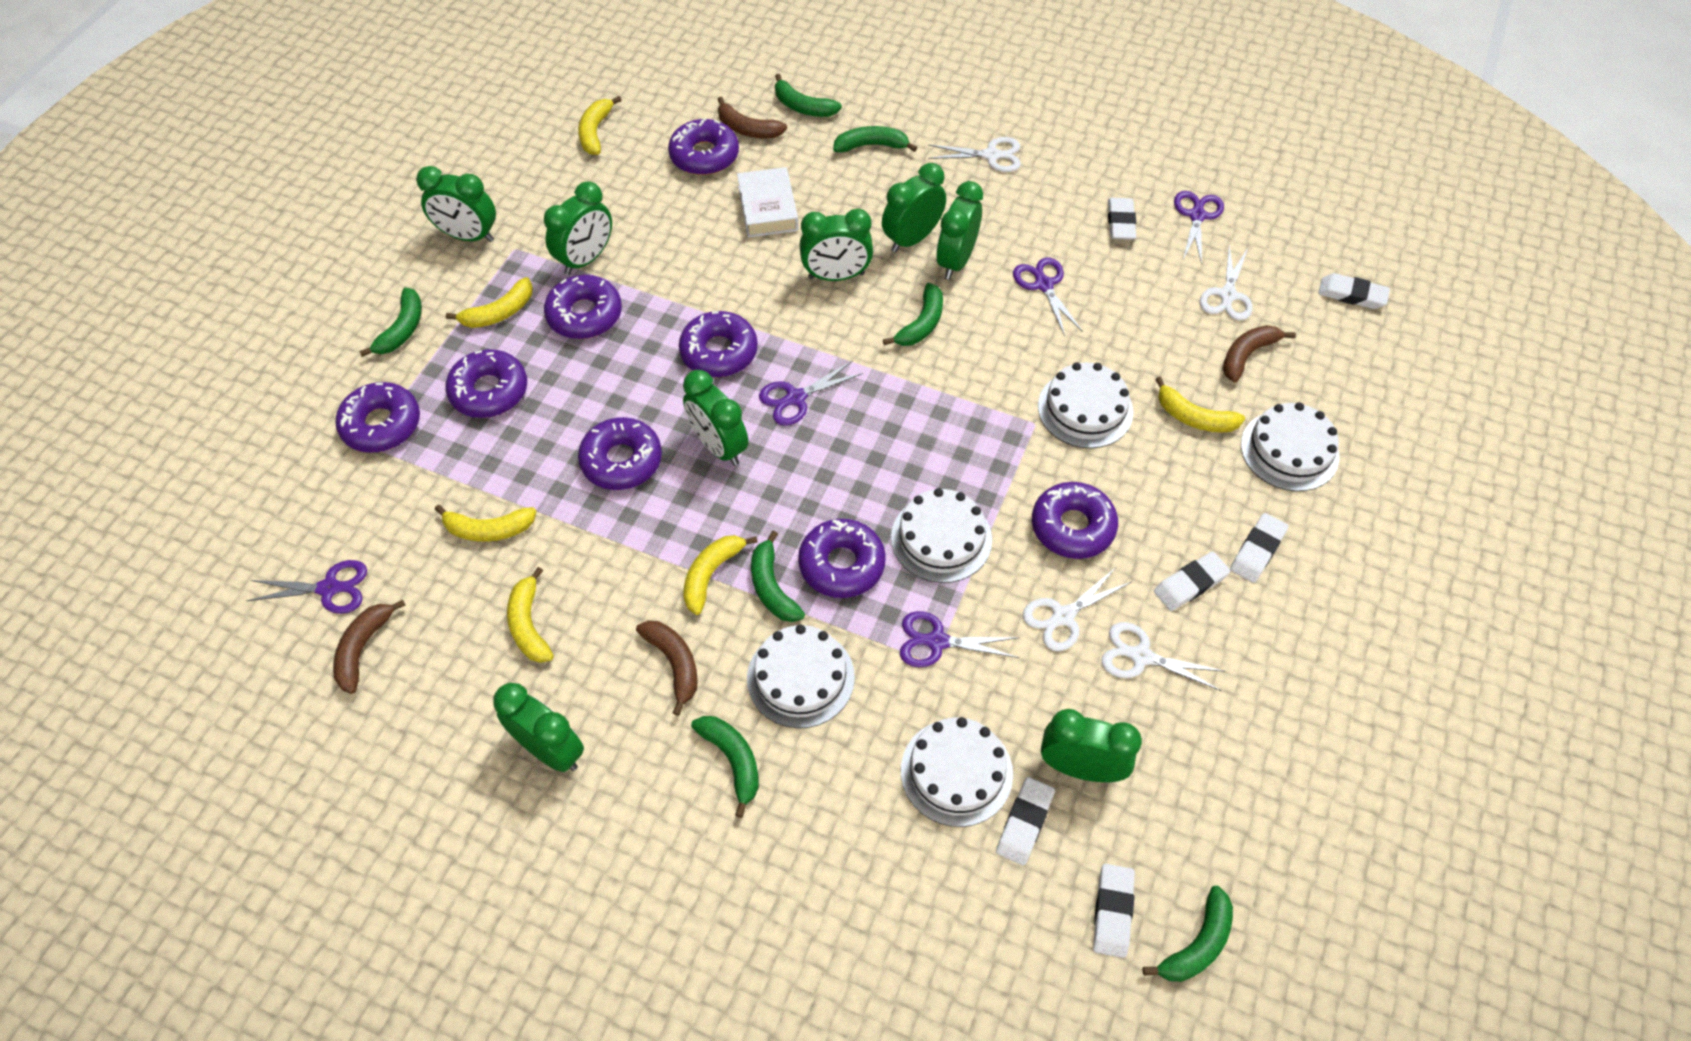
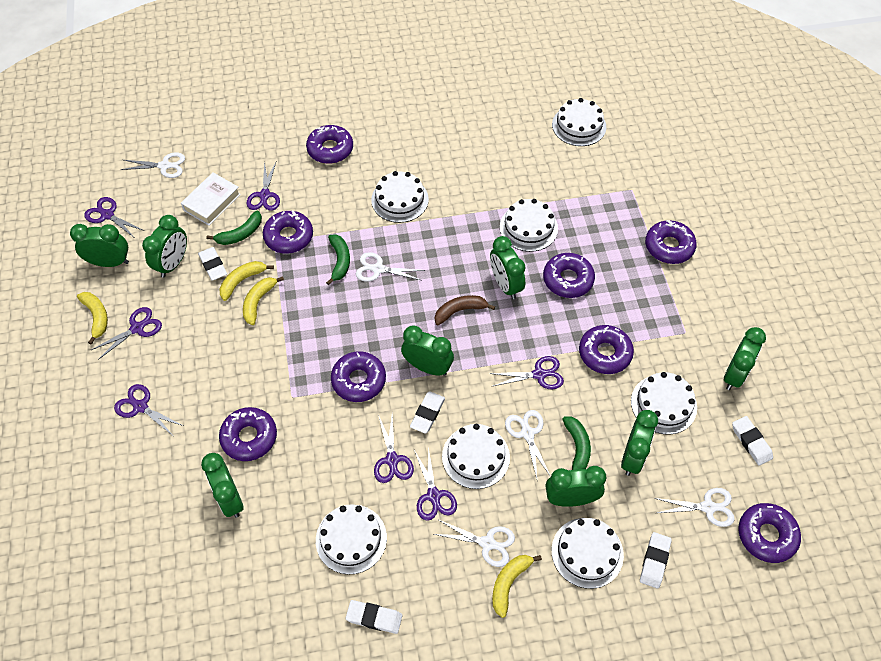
brown banana: 4 -> 1
green banana: 7 -> 3
purple scissors: 5 -> 7
white cake: 5 -> 7
white eraser: 6 -> 5
white scissors: 4 -> 5
yellow banana: 6 -> 4

